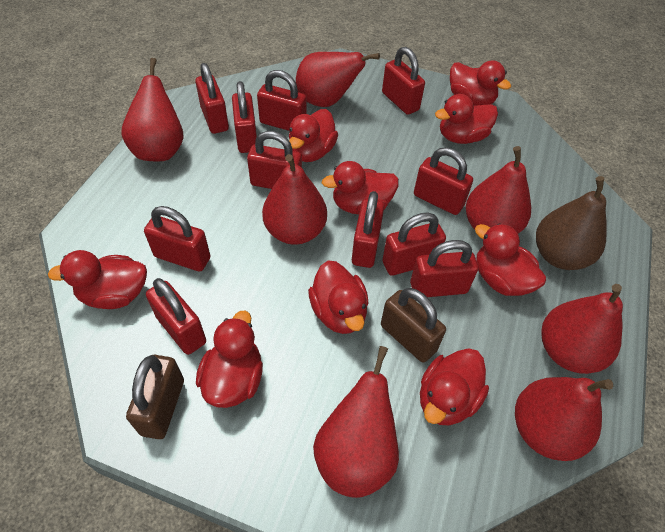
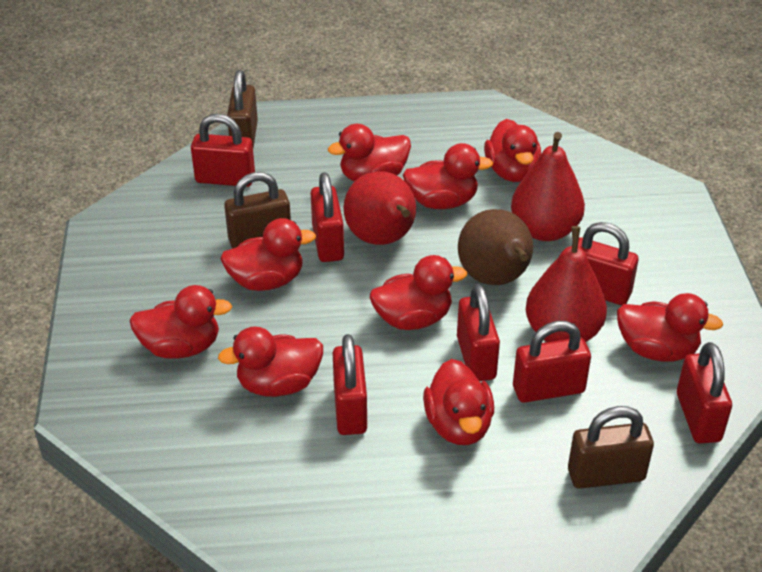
brown padlock: 2 -> 3
red padlock: 11 -> 7
red pear: 7 -> 3

